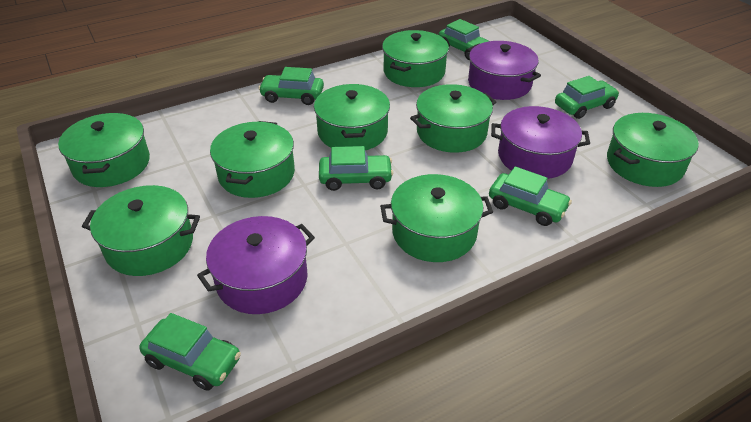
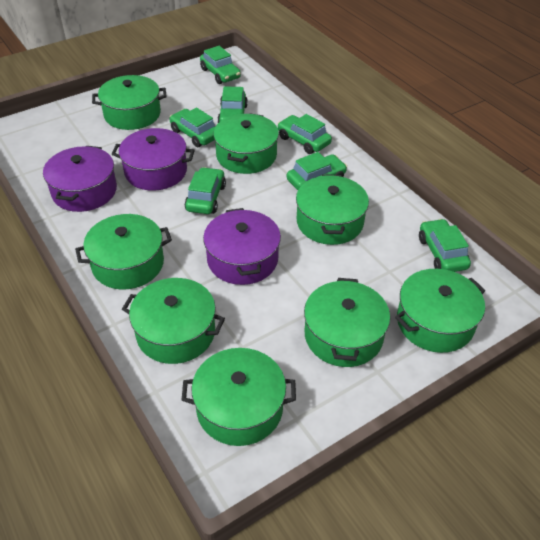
green car: 6 -> 7

